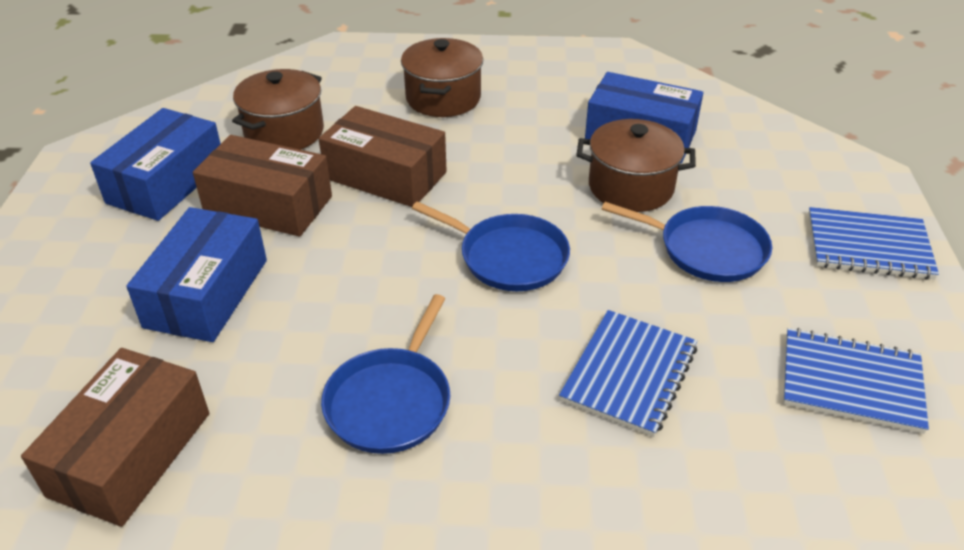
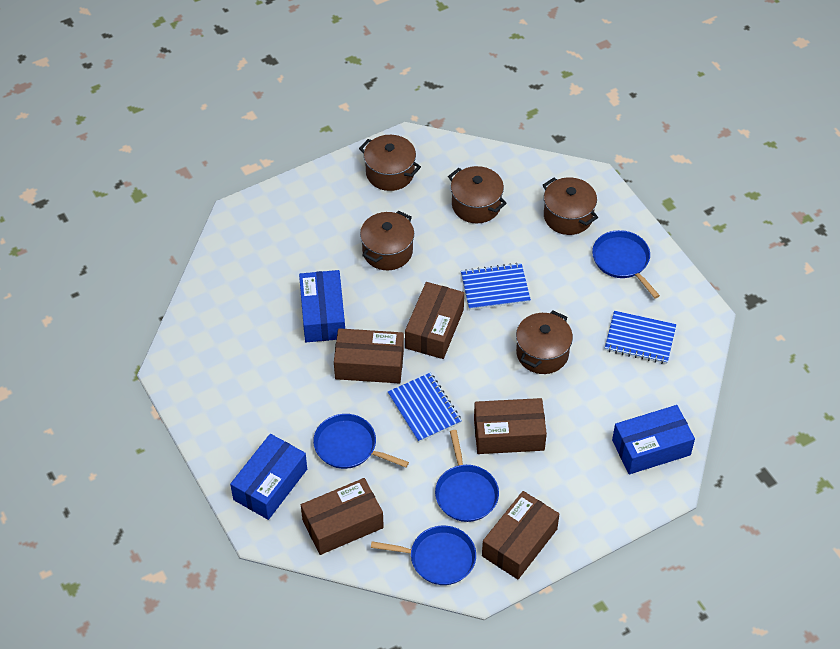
blue pan: 3 -> 4
brown box: 3 -> 5
brown pot: 3 -> 5

